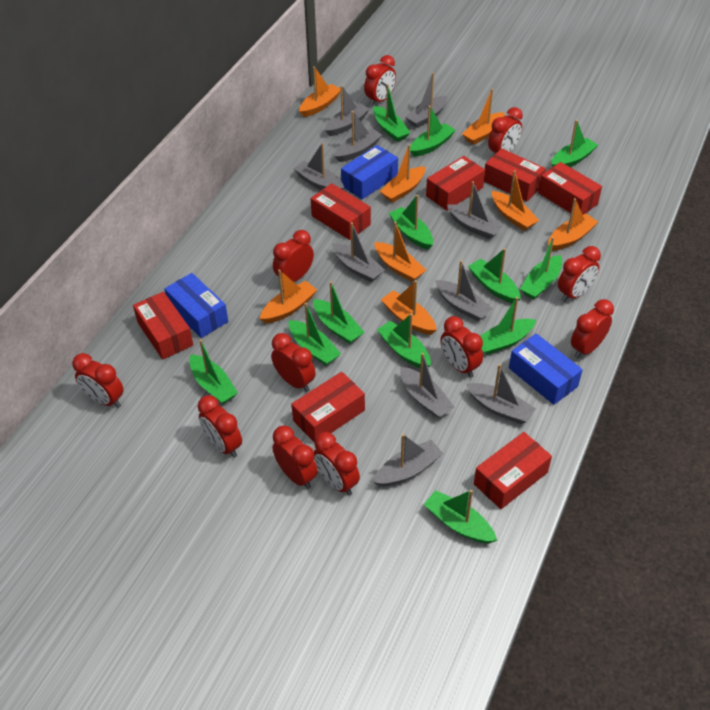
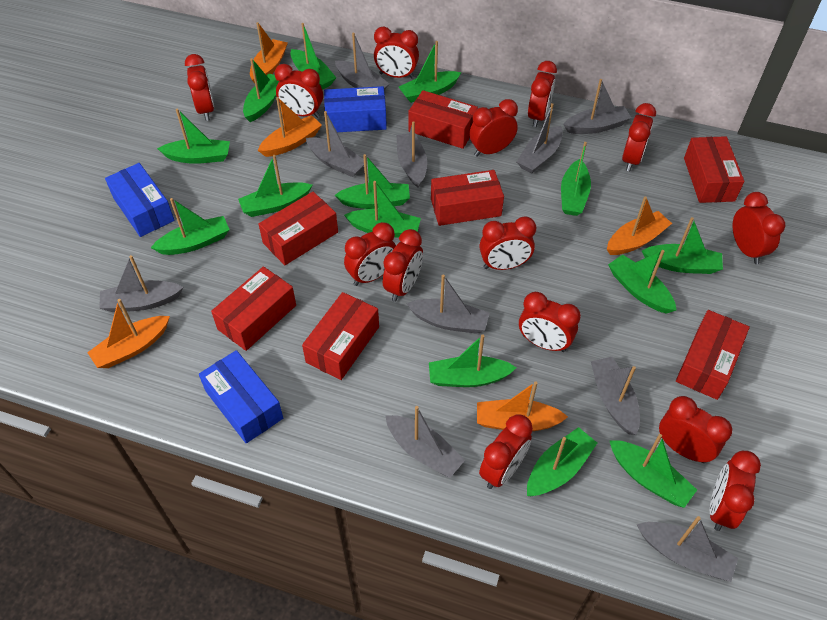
green boat: 12 -> 14
orange boat: 8 -> 5
red clock: 11 -> 14

